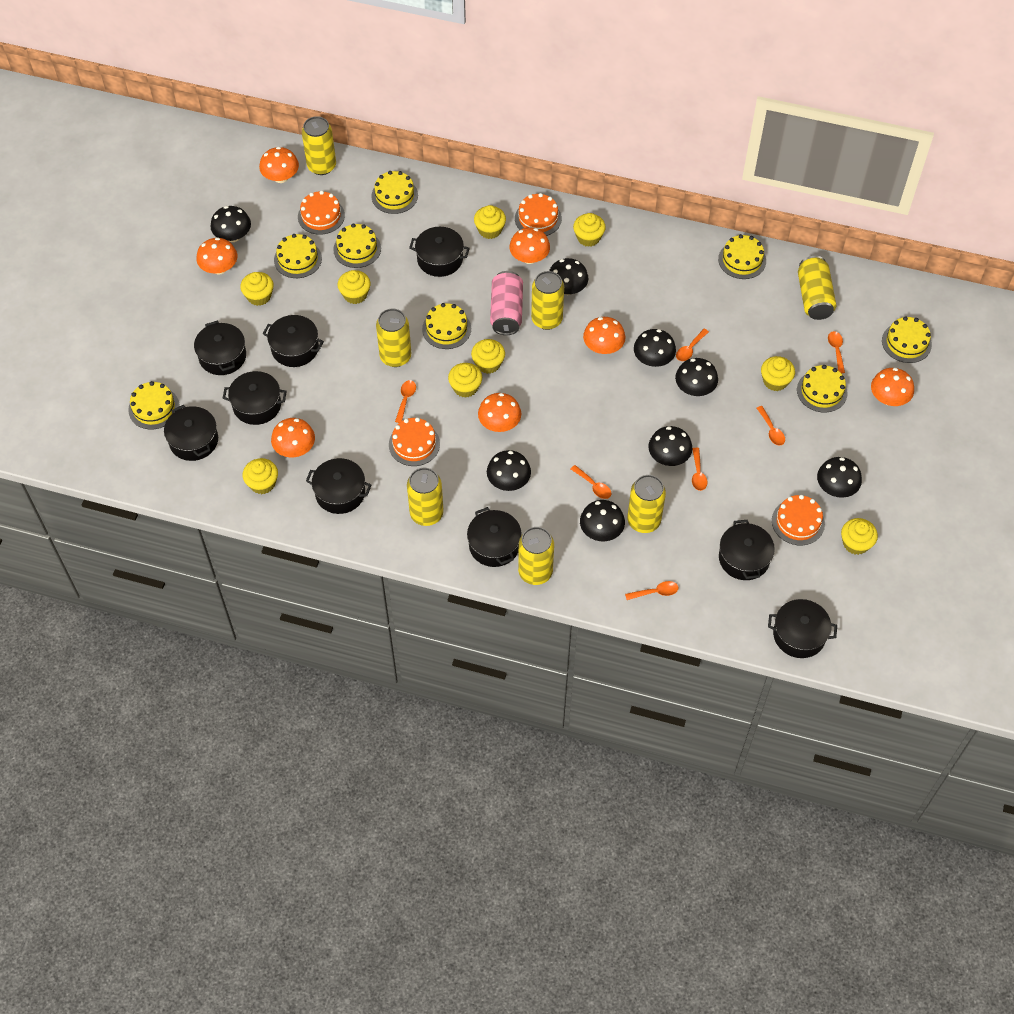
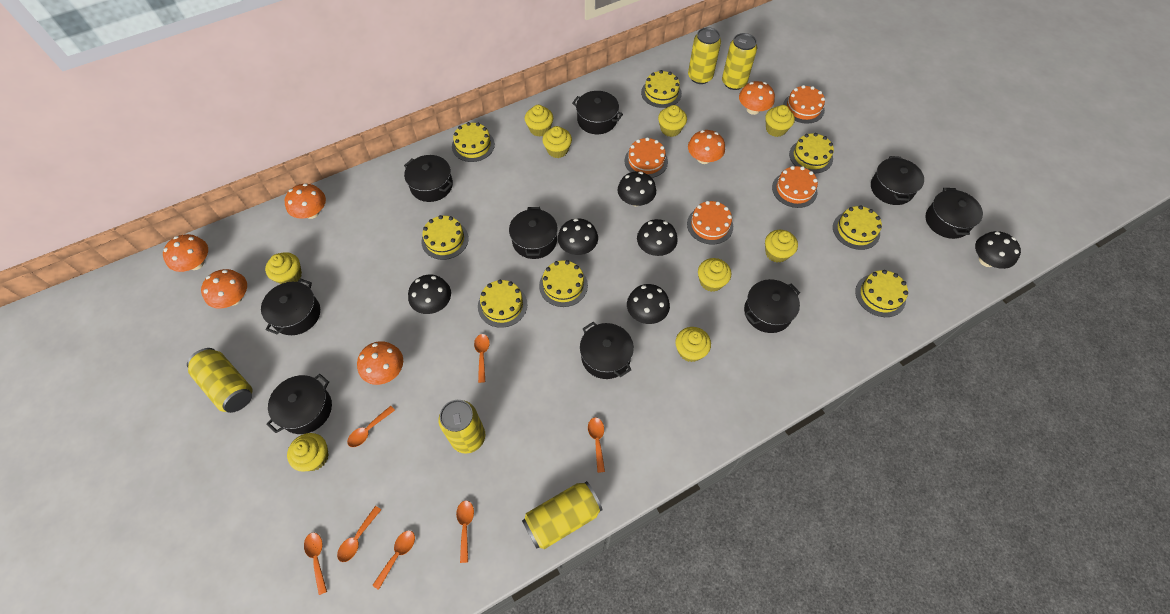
black mushroom: 8 -> 6
orange mushroom: 7 -> 6
pink can: 1 -> 0
yellow can: 7 -> 5

